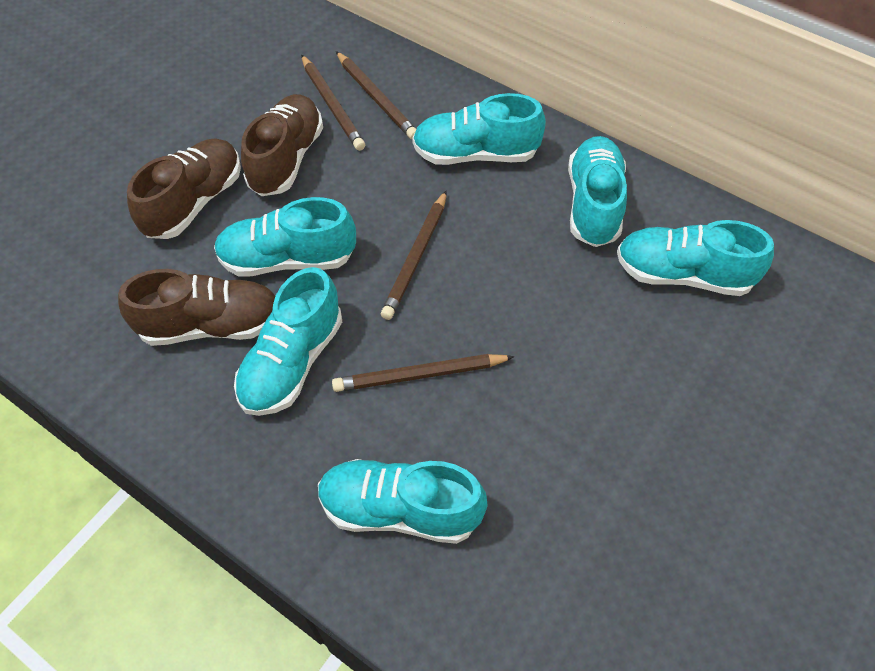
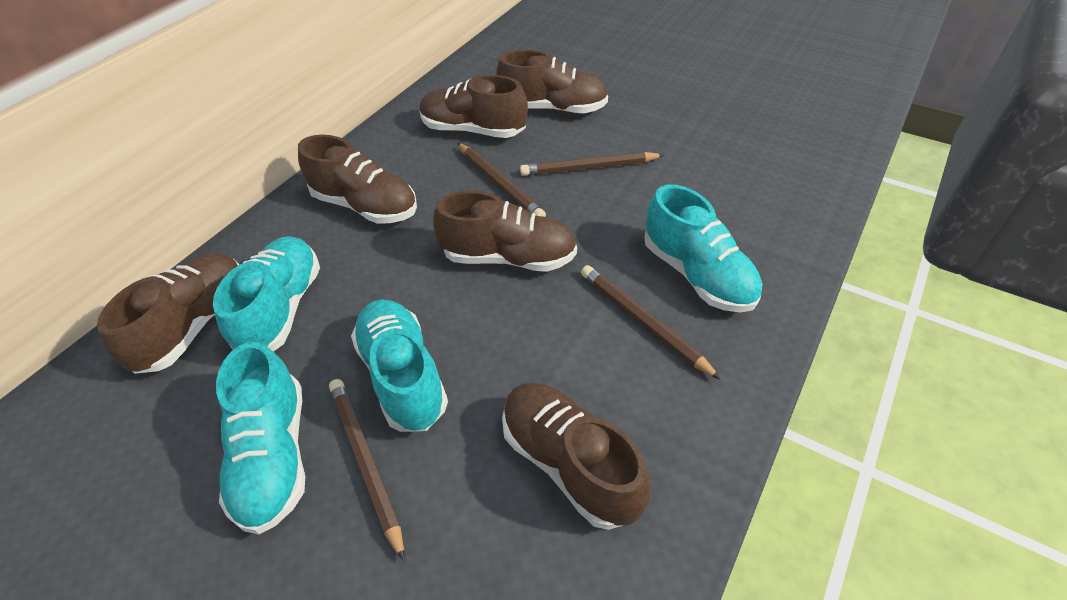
brown shoe: 3 -> 6
turquoise shoe: 6 -> 4

